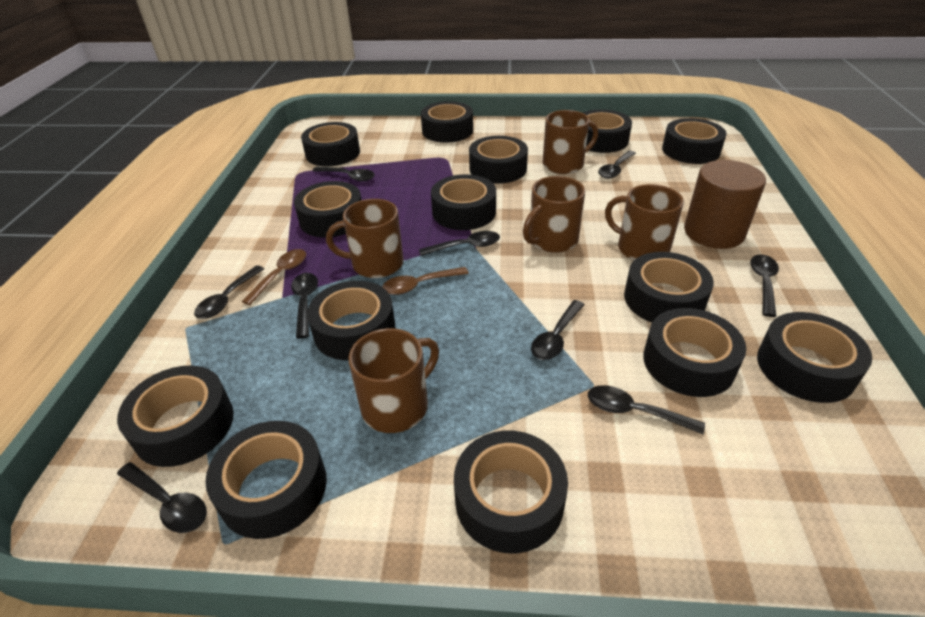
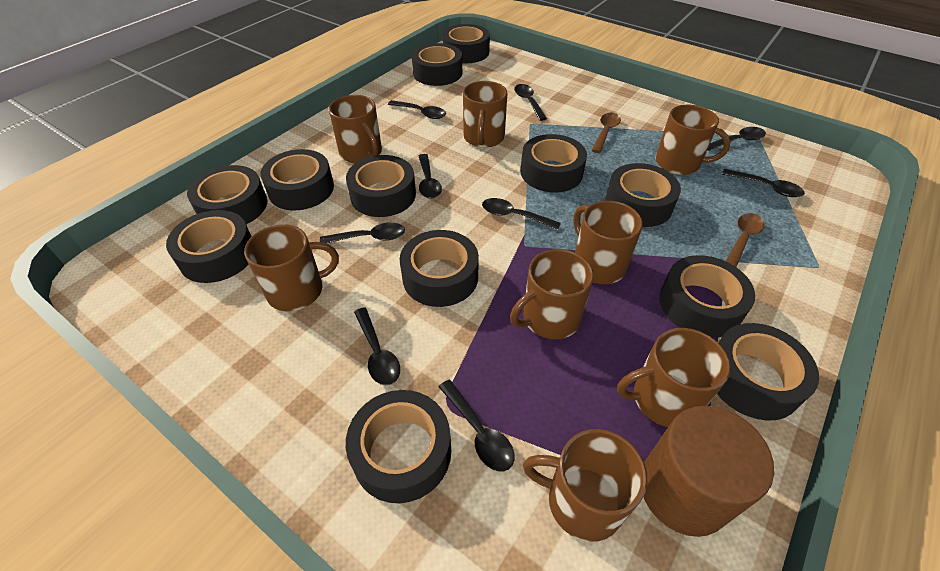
black tape: 14 -> 12
brown mug: 5 -> 8

